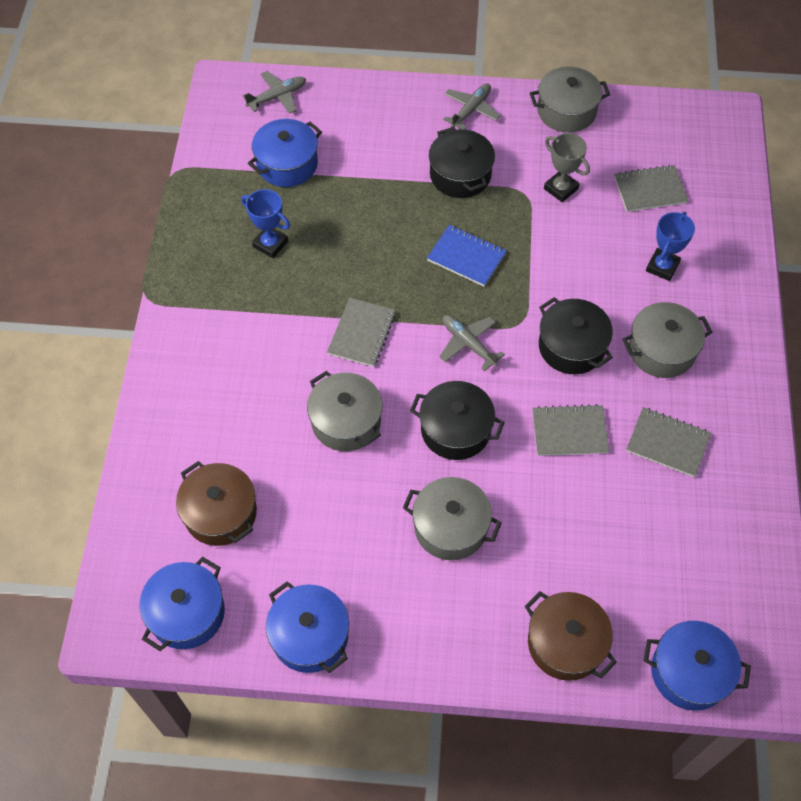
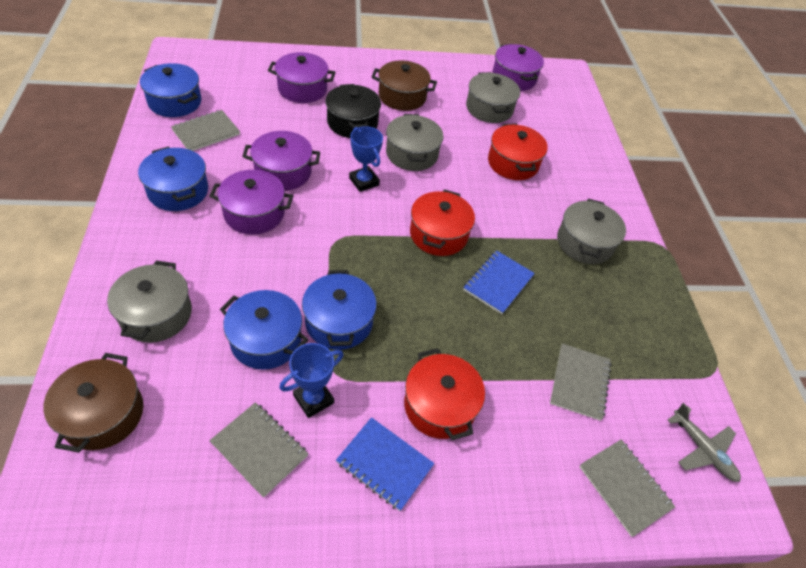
black pot: 3 -> 1
blue notebook: 1 -> 2
grey plane: 3 -> 1
grey trophy: 1 -> 0
purple pot: 0 -> 4
red pot: 0 -> 3

